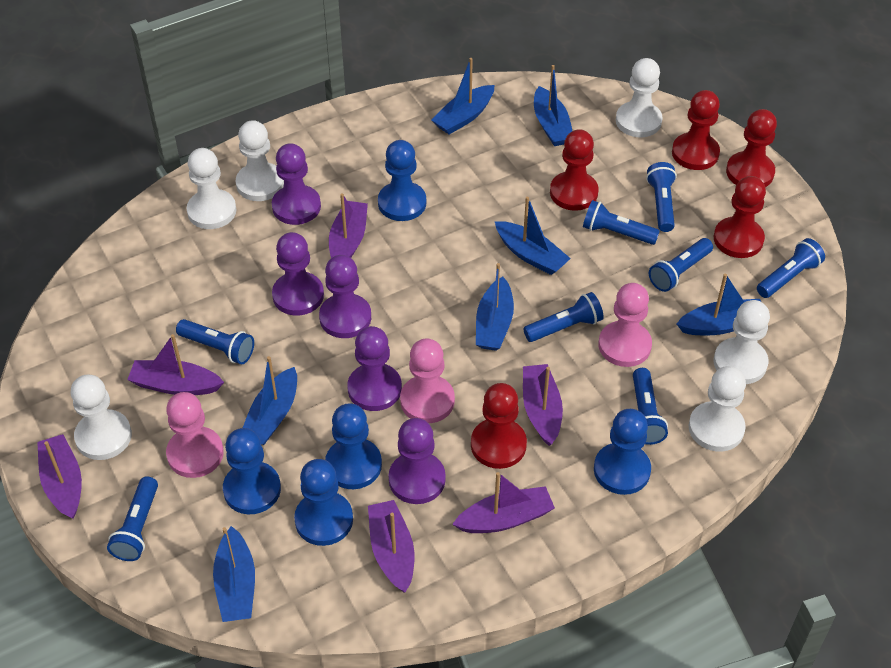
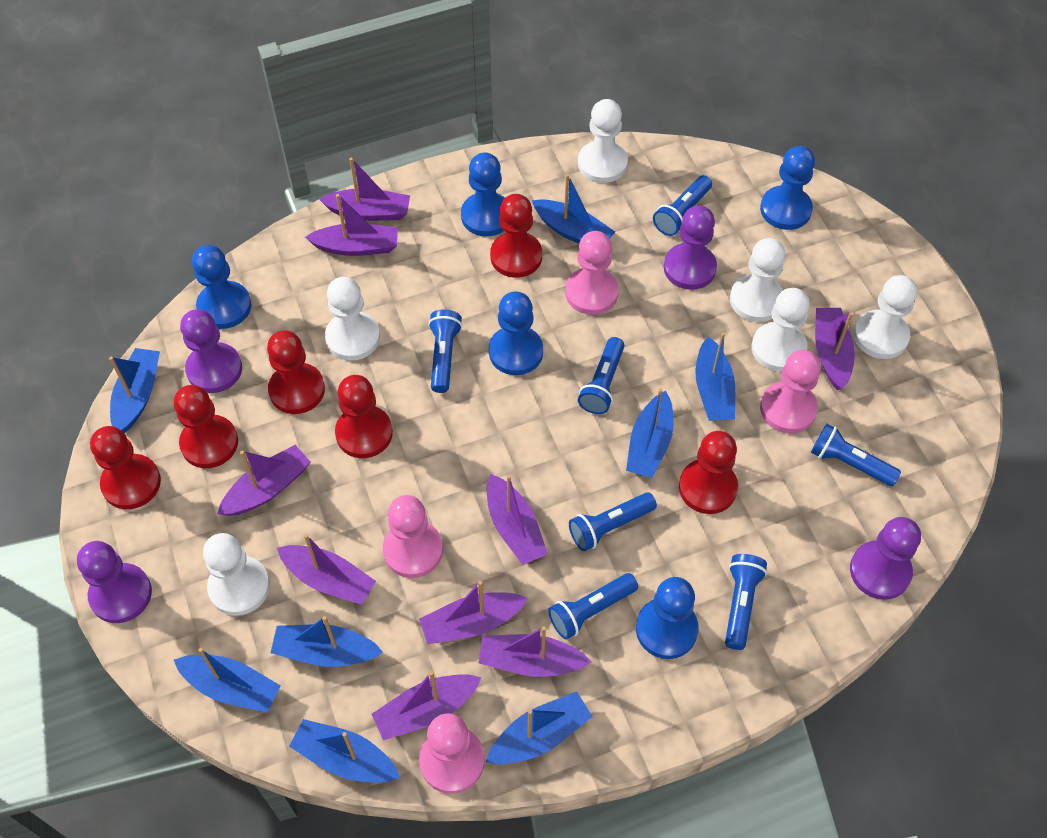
blue boat: 7 -> 8
blue flashlight: 8 -> 7
pink pawn: 3 -> 4
purple boat: 6 -> 9
purple pawn: 5 -> 4
red pawn: 5 -> 6

